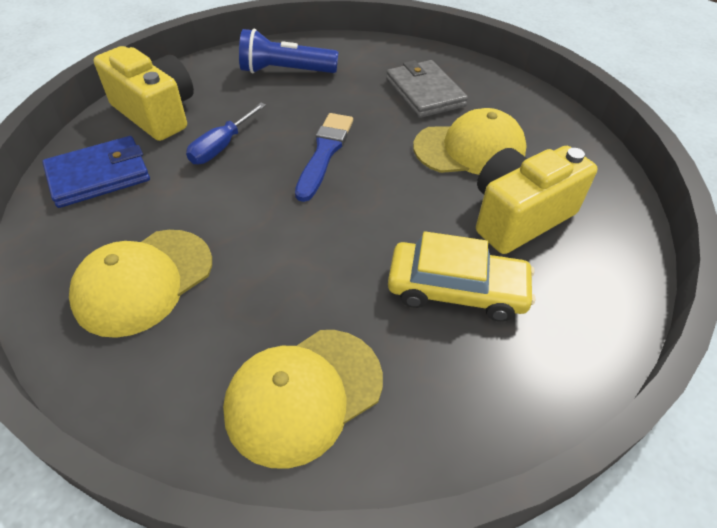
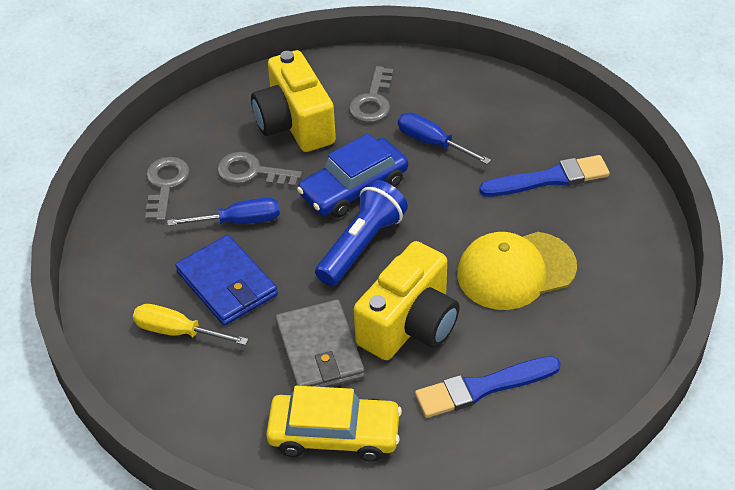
blue brush: 1 -> 2
blue car: 0 -> 1
blue screwdriver: 1 -> 2
grey key: 0 -> 3
yellow cap: 3 -> 1
yellow screwdriver: 0 -> 1

